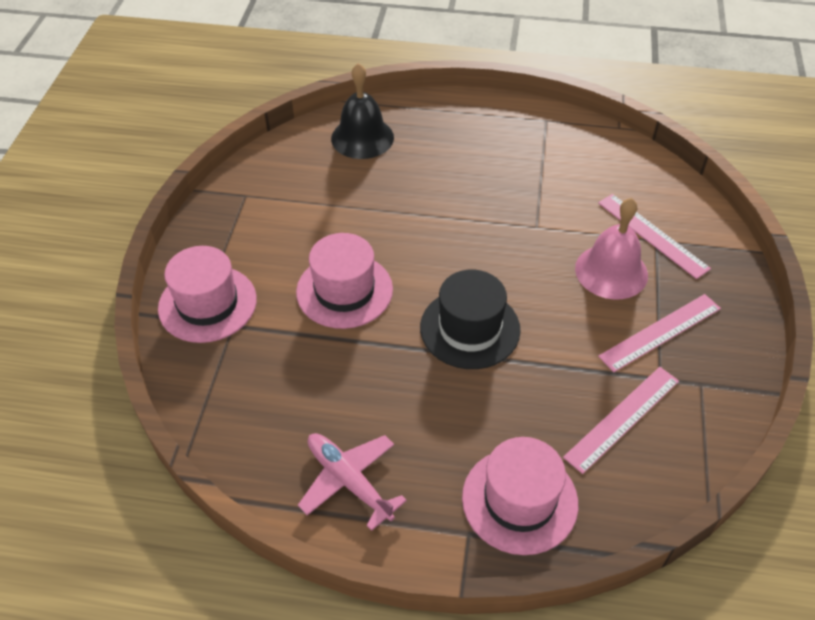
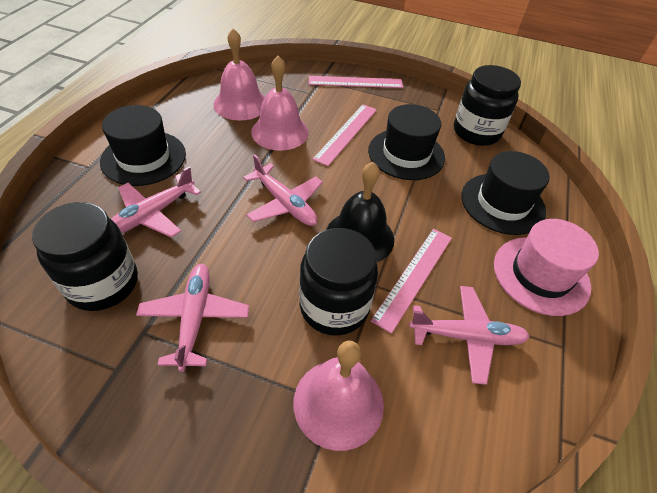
black hat: 1 -> 3
black jar: 0 -> 3
pink bell: 1 -> 3
pink hat: 3 -> 1
pink plane: 1 -> 4

